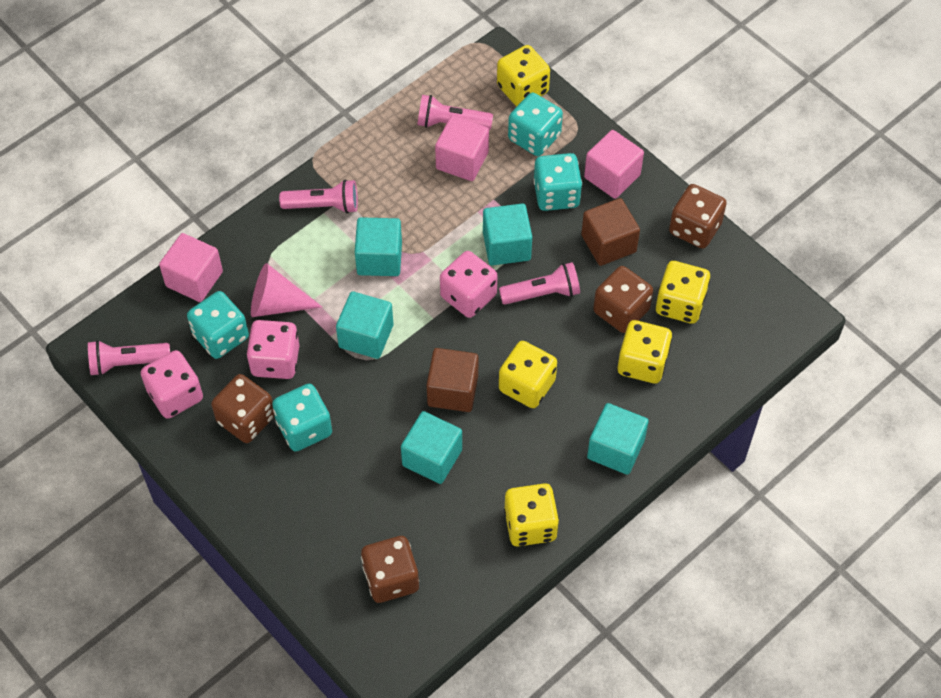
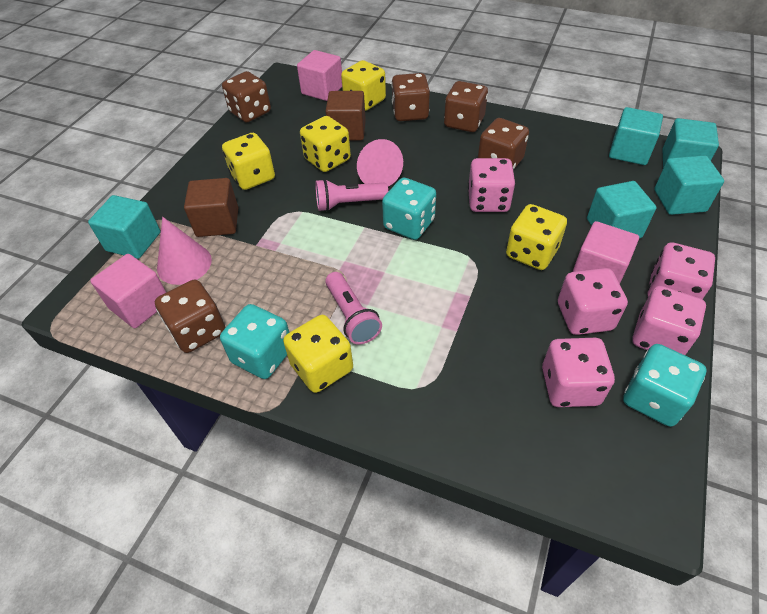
brown dice: 4 -> 5
pink cone: 1 -> 2
pink dice: 3 -> 5
pink flashlight: 4 -> 2
turquoise dice: 4 -> 3

